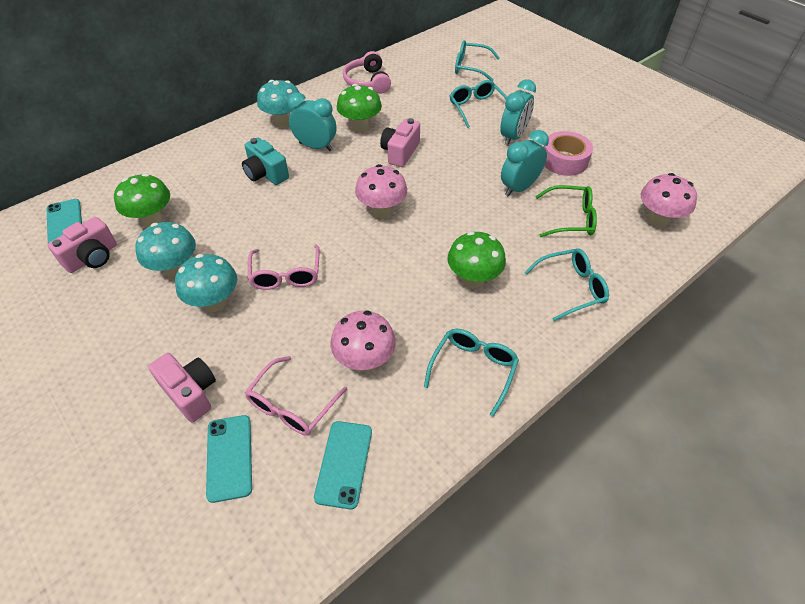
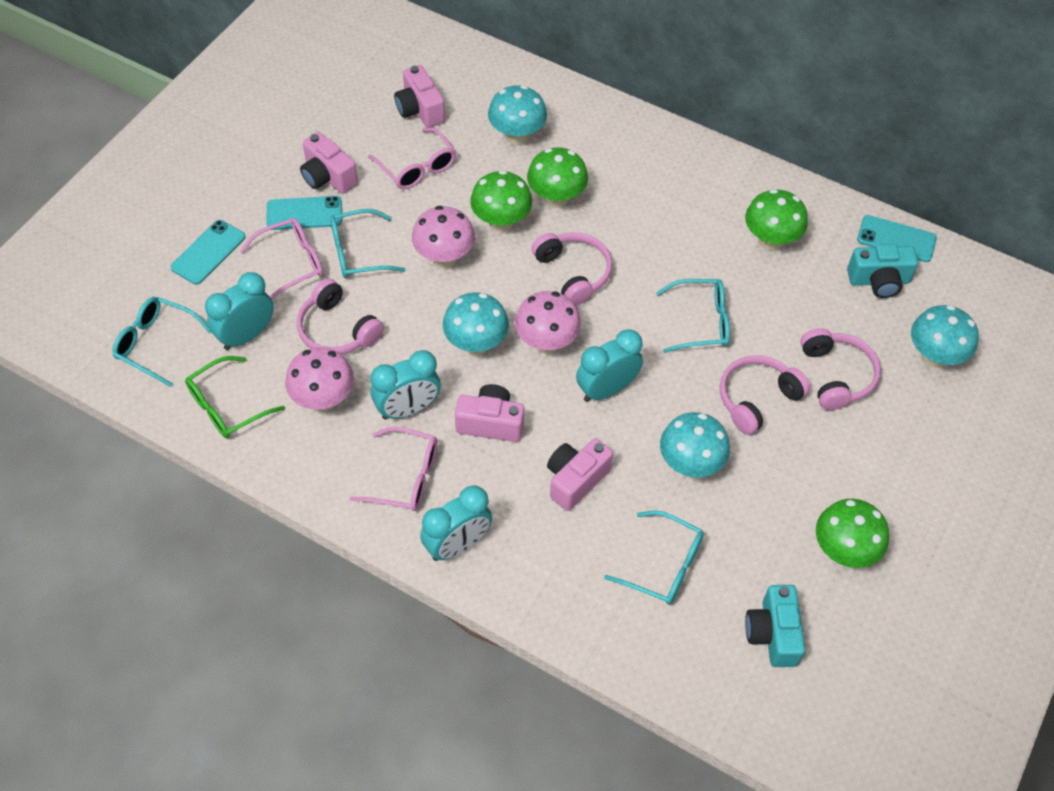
green mushroom: 3 -> 4
pink camera: 3 -> 4
pink glasses: 2 -> 3
pink headphones: 1 -> 4
pink tape: 1 -> 0
turquoise camera: 1 -> 2
turquoise clock: 3 -> 4
turquoise mushroom: 3 -> 4

